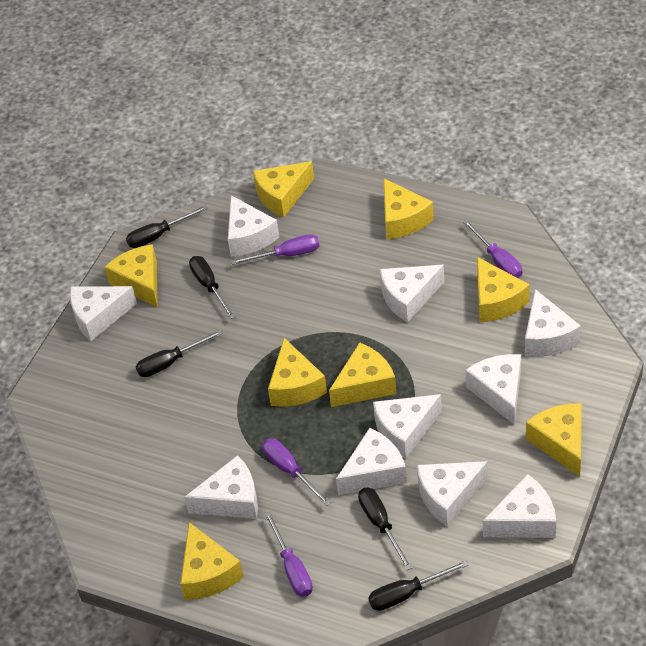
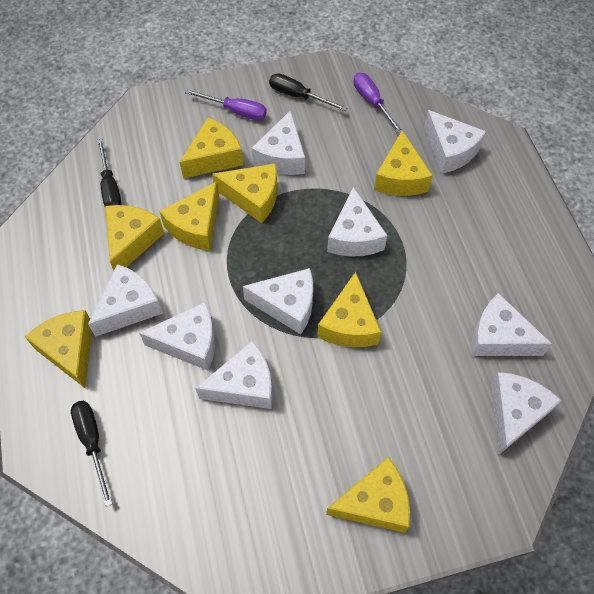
black screwdriver: 5 -> 3
purple screwdriver: 4 -> 2
white cheese: 10 -> 9

